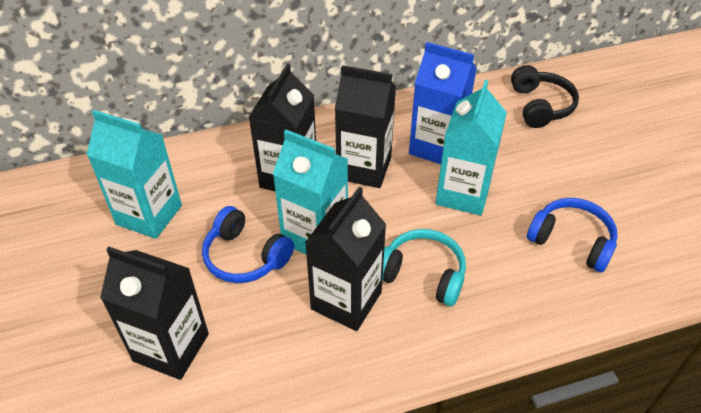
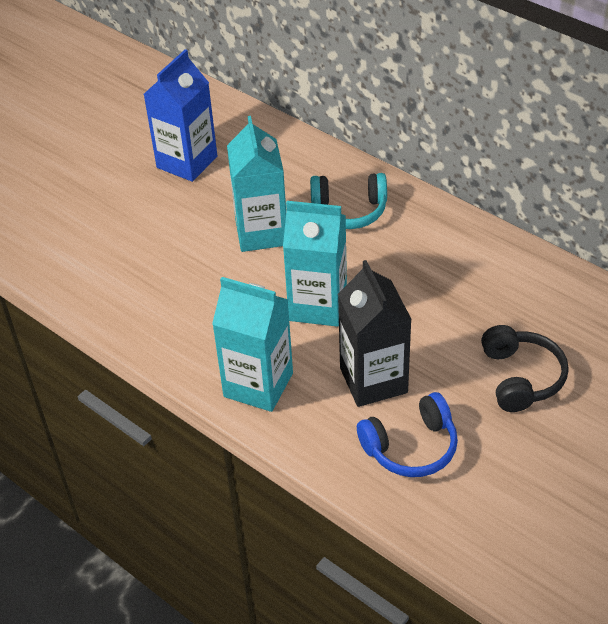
black carton: 4 -> 1
blue headphones: 2 -> 1

